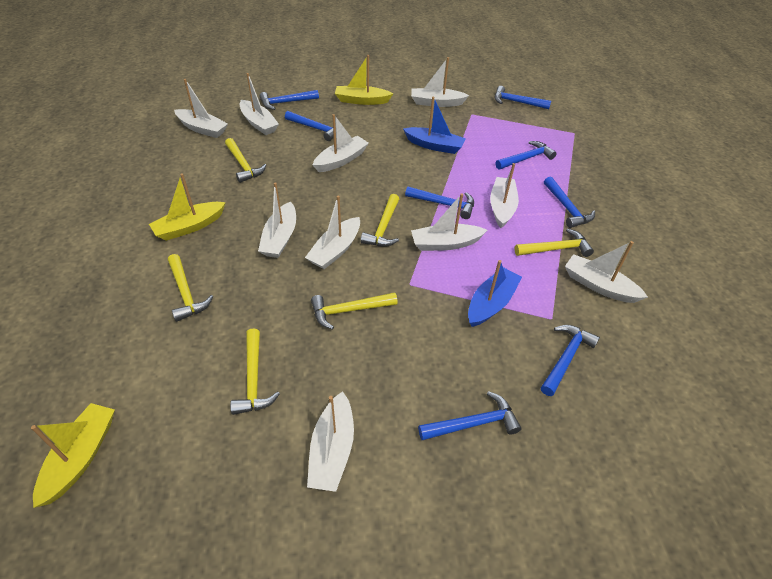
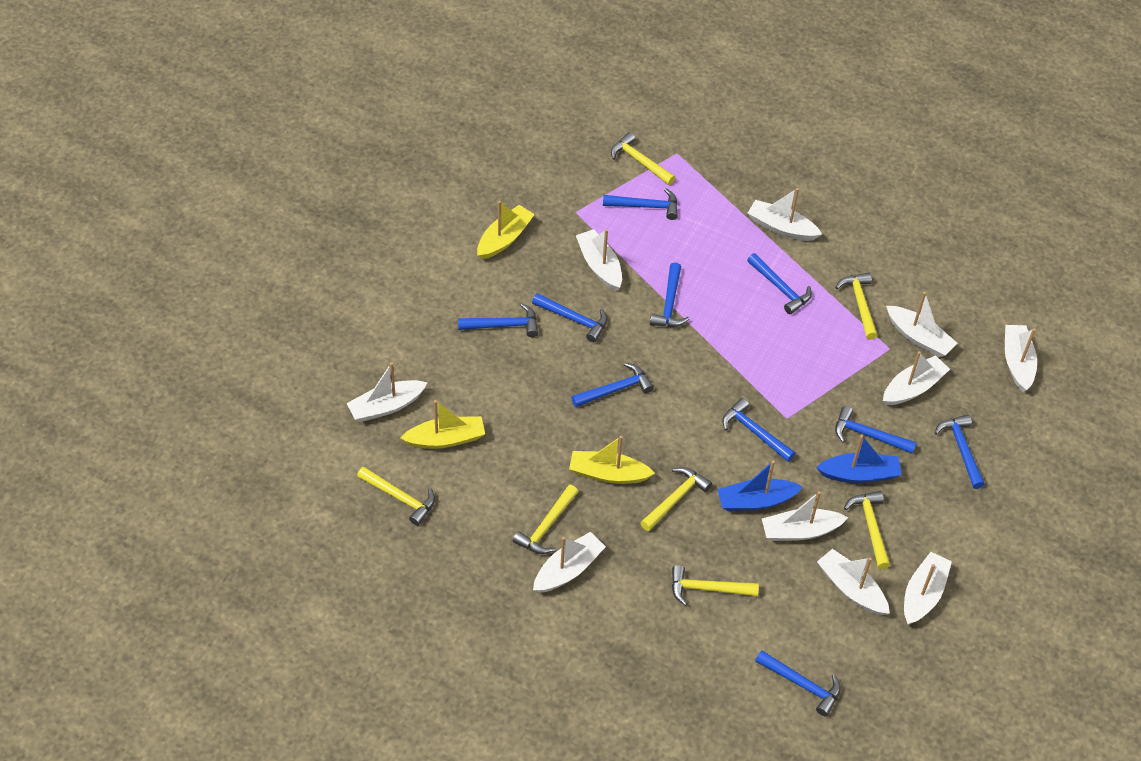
blue hammer: 8 -> 10
yellow hammer: 6 -> 7

